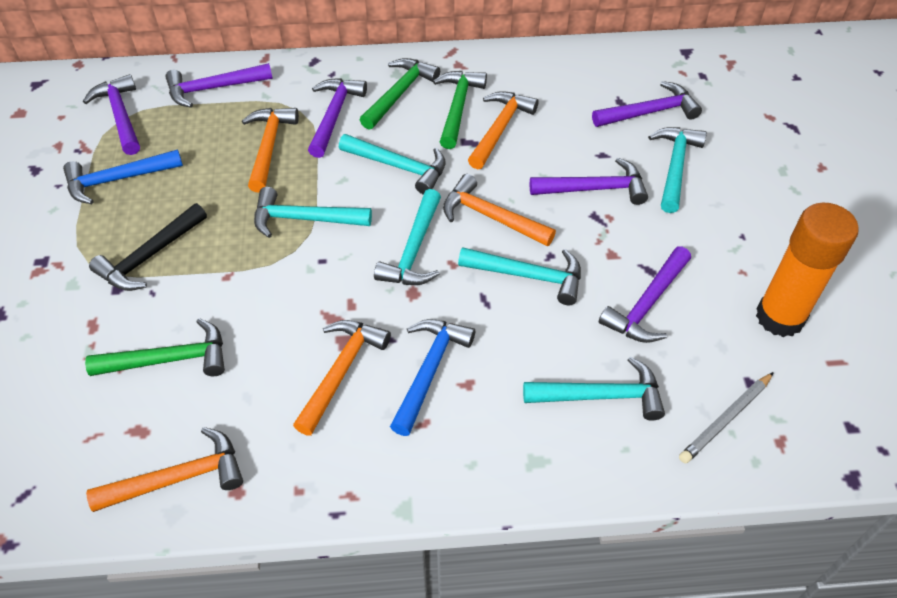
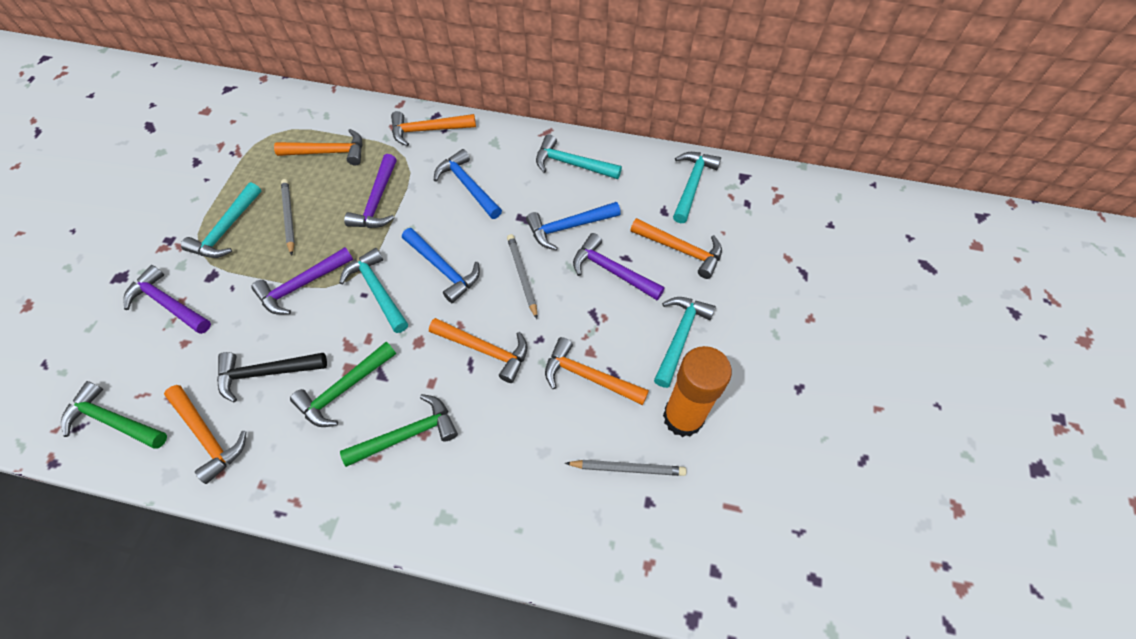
blue hammer: 2 -> 3
grey pencil: 1 -> 3
orange hammer: 5 -> 6
purple hammer: 6 -> 4
turquoise hammer: 6 -> 5

